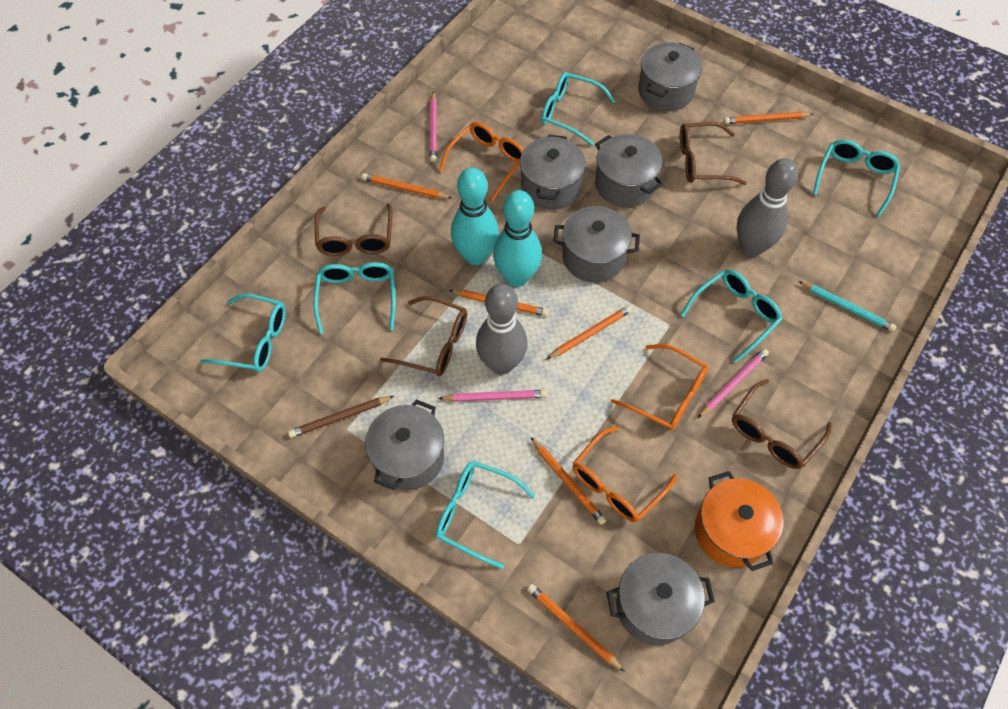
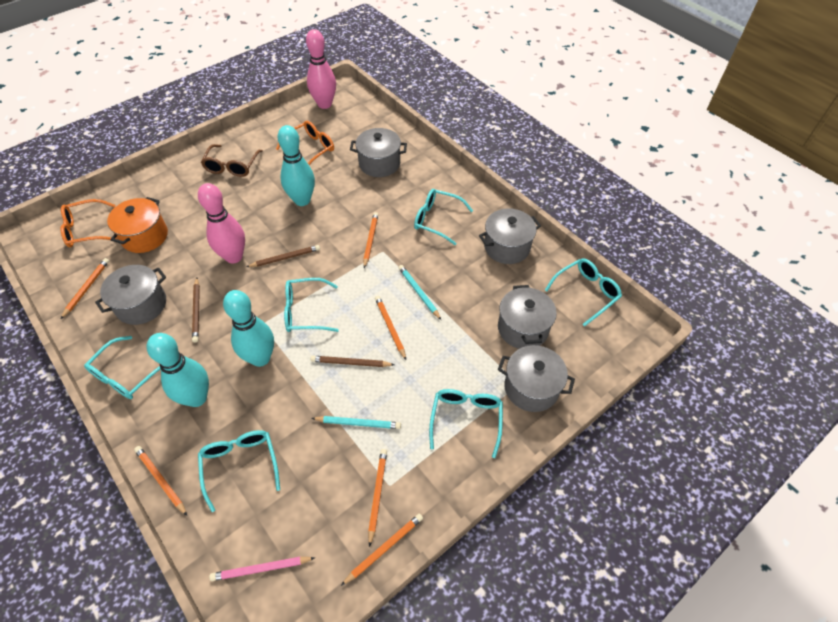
brown glasses: 4 -> 1
brown pencil: 1 -> 3
grey bowling pin: 2 -> 0
grey pot: 6 -> 5
orange glasses: 3 -> 2
pink bowling pin: 0 -> 2
pink pencil: 3 -> 1
turquoise bowling pin: 2 -> 3
turquoise pencil: 1 -> 2

